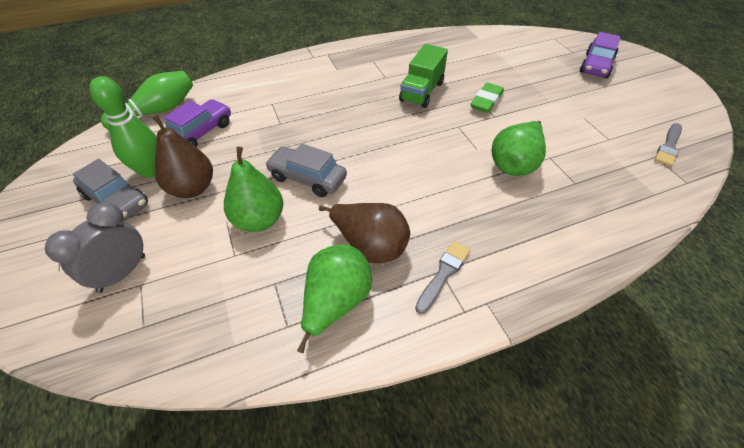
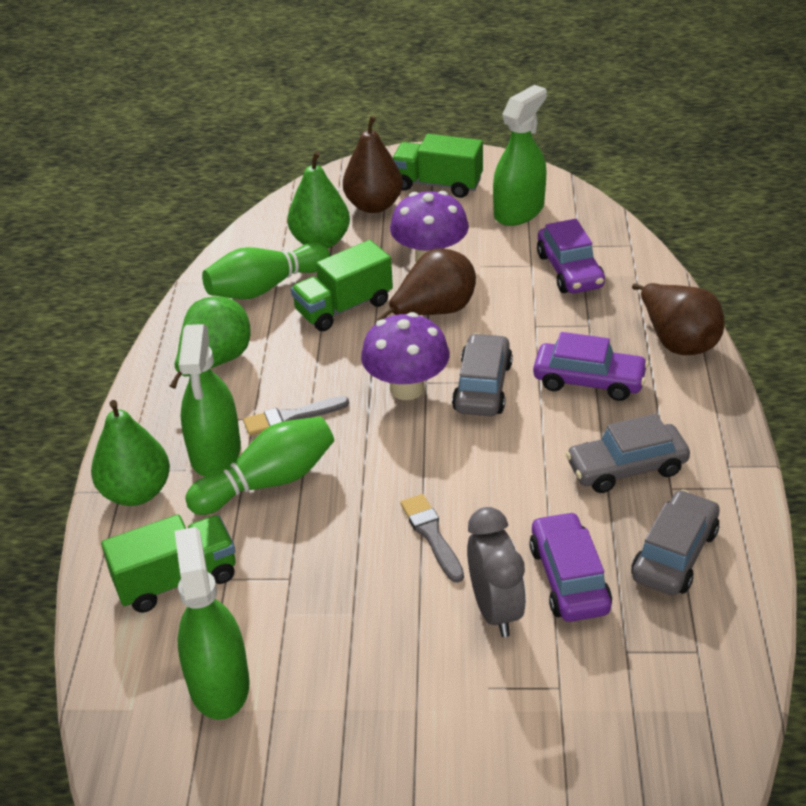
brown pear: 2 -> 3
green eraser: 1 -> 0
green spray bottle: 0 -> 3
green truck: 1 -> 3
grey car: 2 -> 3
purple car: 2 -> 3
purple mushroom: 0 -> 2

